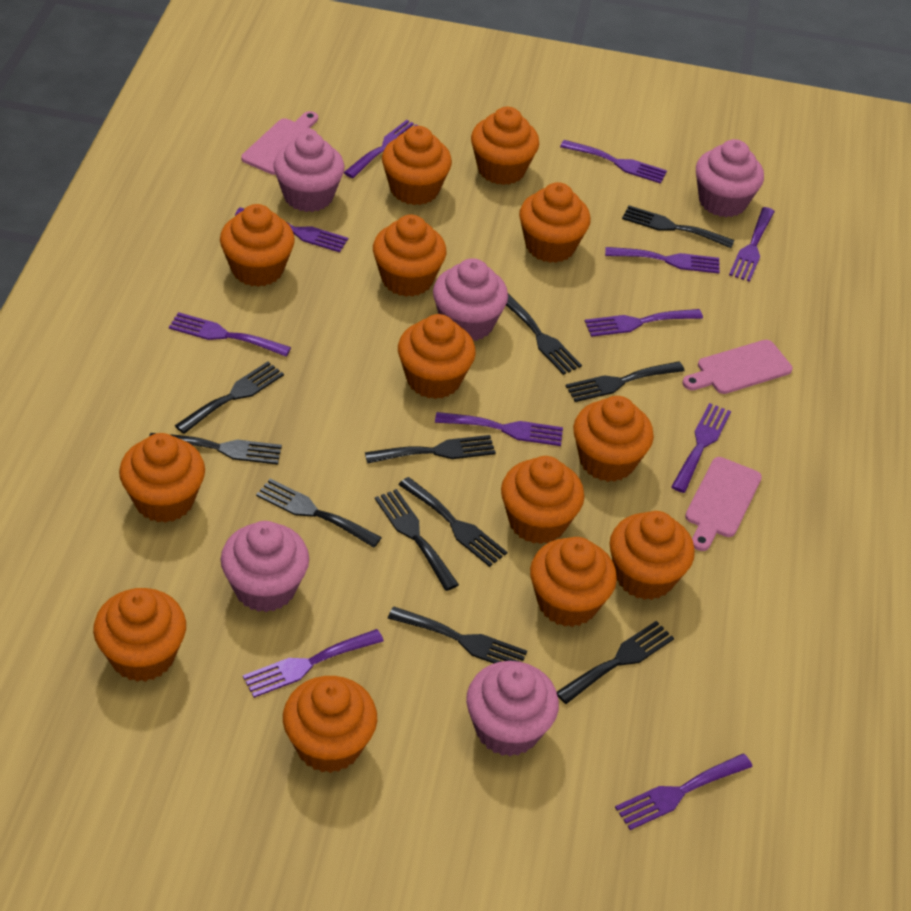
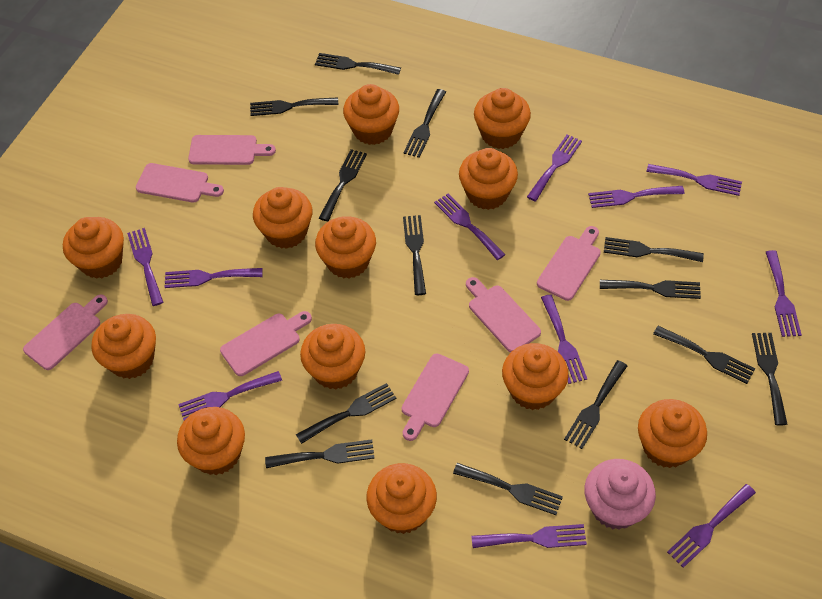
black fork: 11 -> 13
orange cupcake: 13 -> 12
pink cupcake: 5 -> 1
pink cutting board: 3 -> 7

